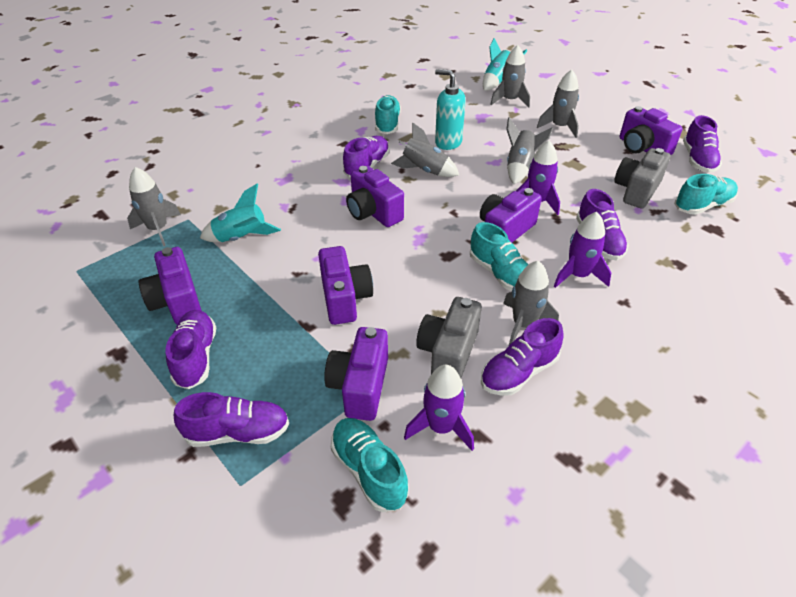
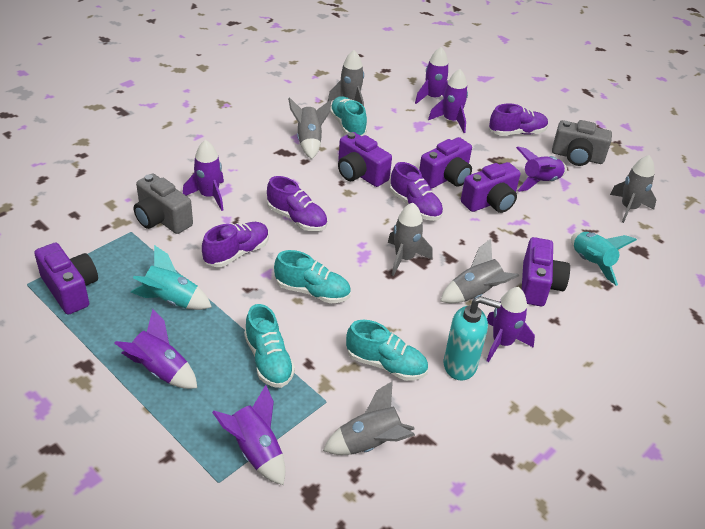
purple camera: 6 -> 5
purple rocket: 3 -> 7
purple shoe: 6 -> 4

